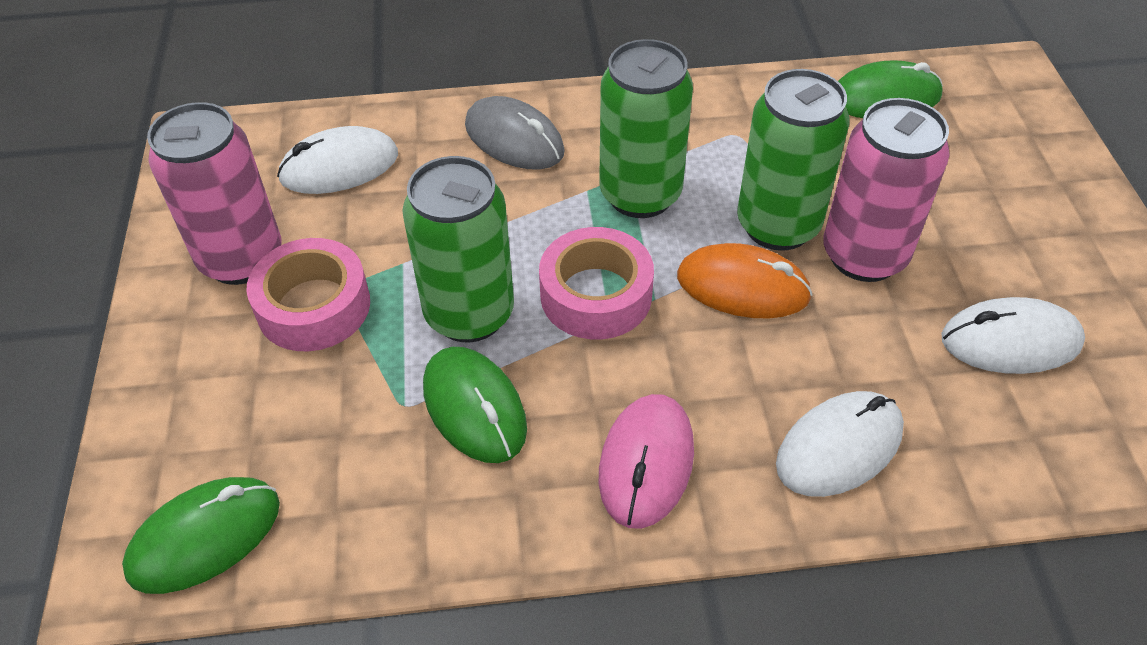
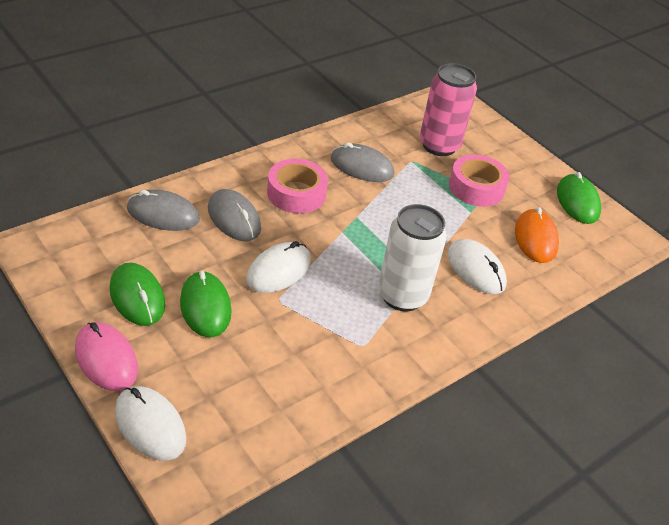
green can: 3 -> 0
grey mouse: 1 -> 3
pink can: 2 -> 1
white can: 0 -> 1

